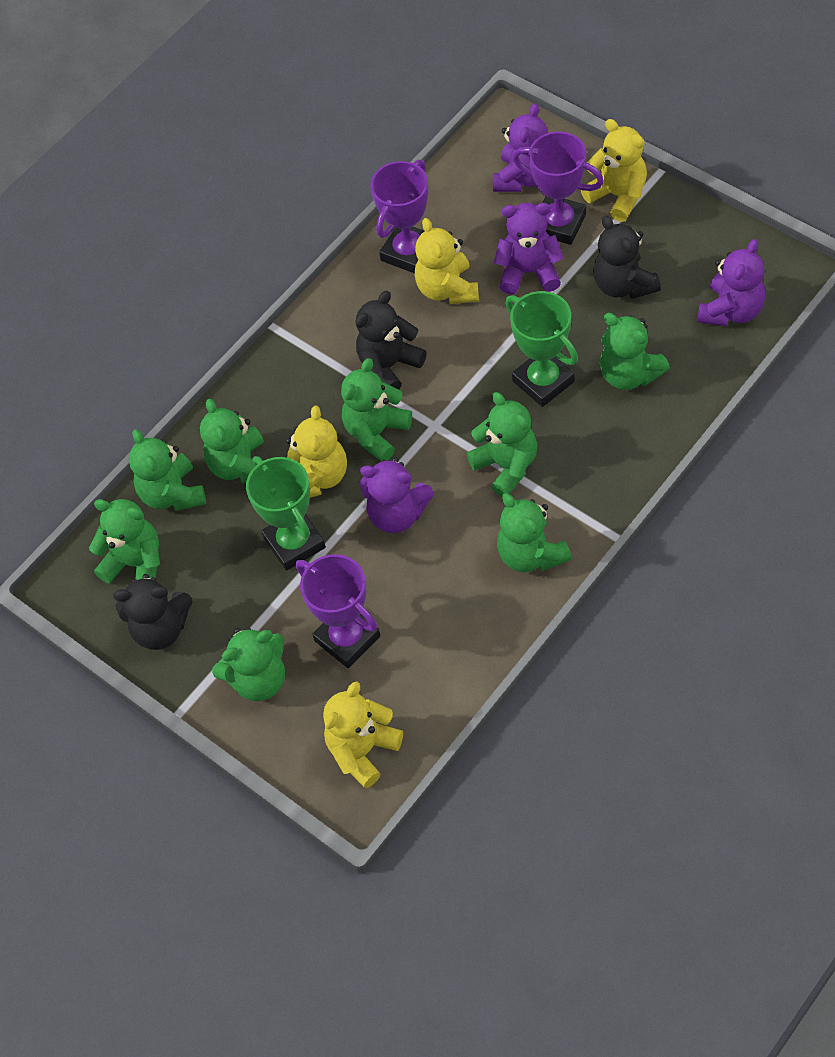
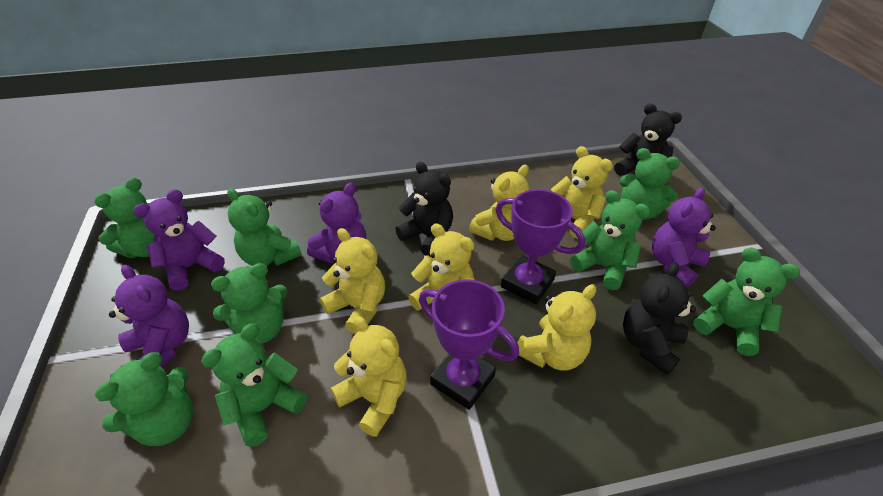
green trophy: 2 -> 0
purple trophy: 3 -> 2
yellow teddy bear: 4 -> 6

